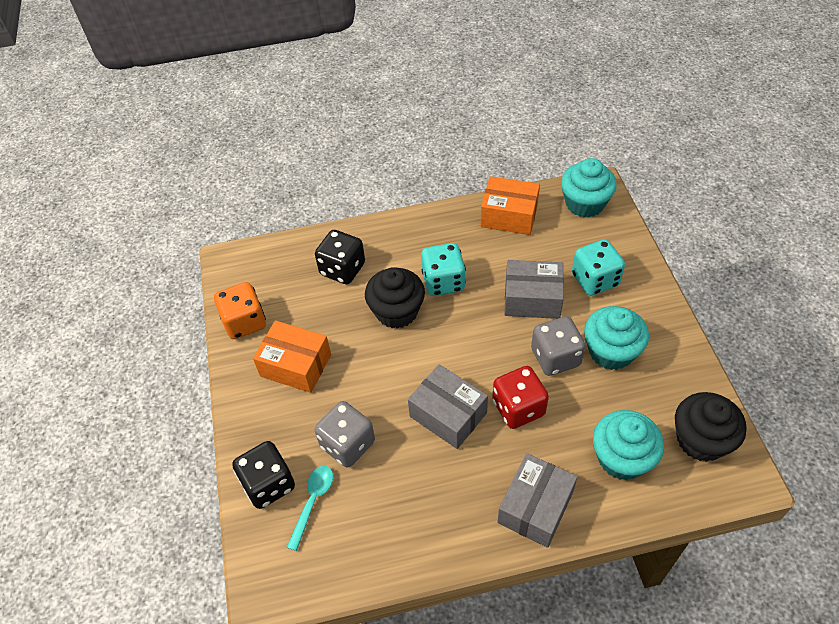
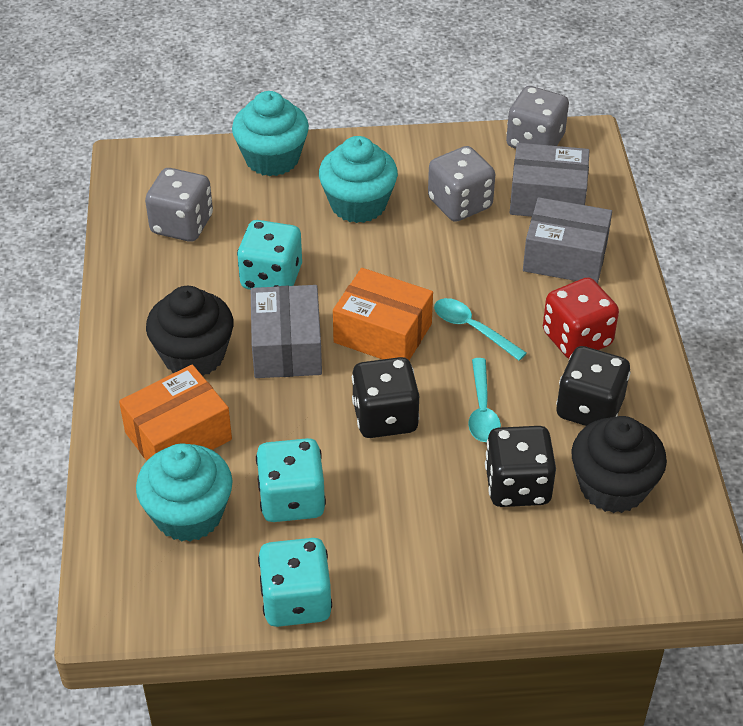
black dice: 2 -> 3
grey dice: 2 -> 3
orange dice: 1 -> 0
turquoise dice: 2 -> 3
turquoise spoon: 1 -> 2

